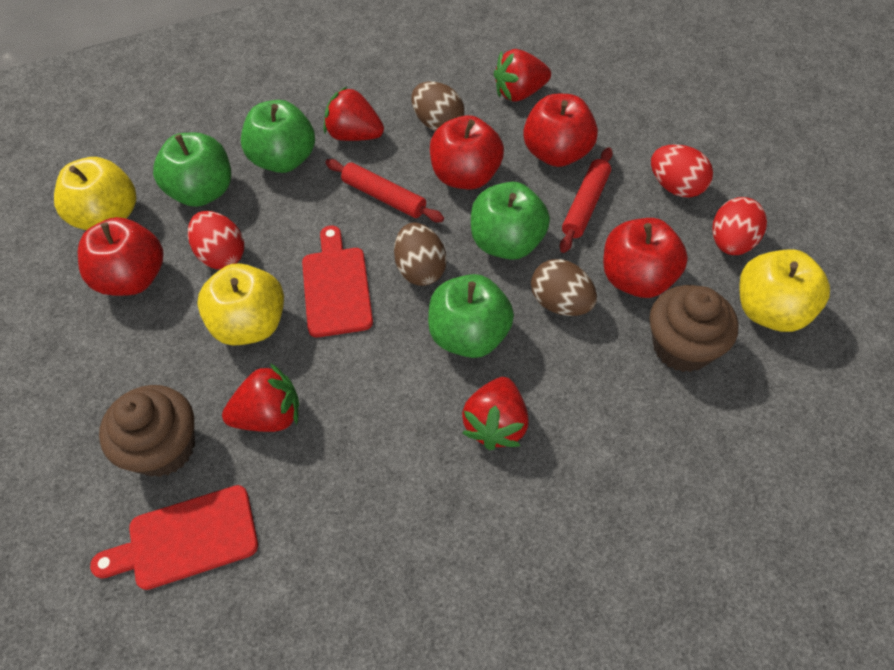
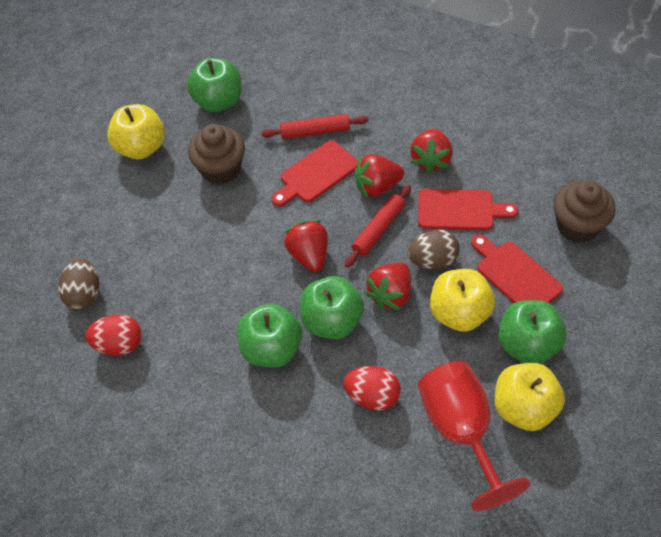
brown egg: 3 -> 2
red apple: 4 -> 0
red cutting board: 2 -> 3
red egg: 3 -> 2
red goblet: 0 -> 1

